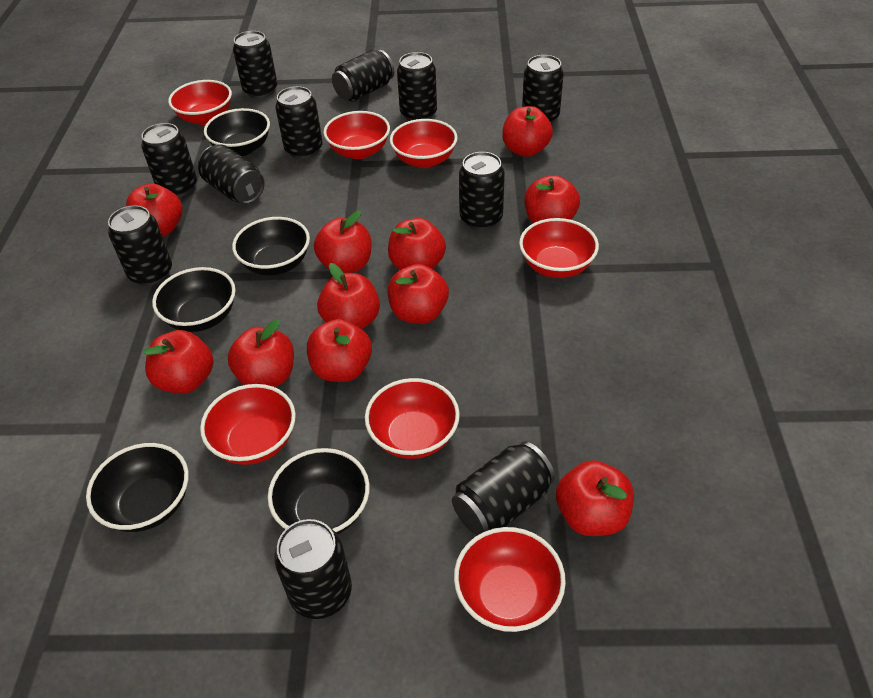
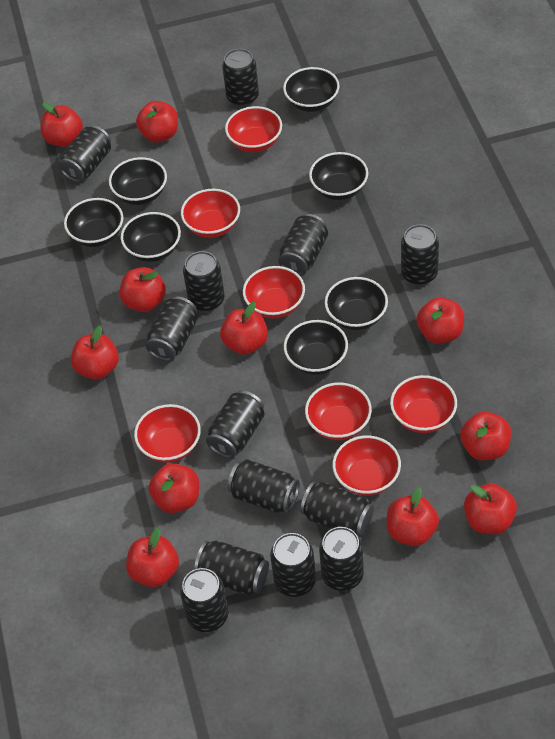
black bowl: 5 -> 7
black can: 11 -> 13

